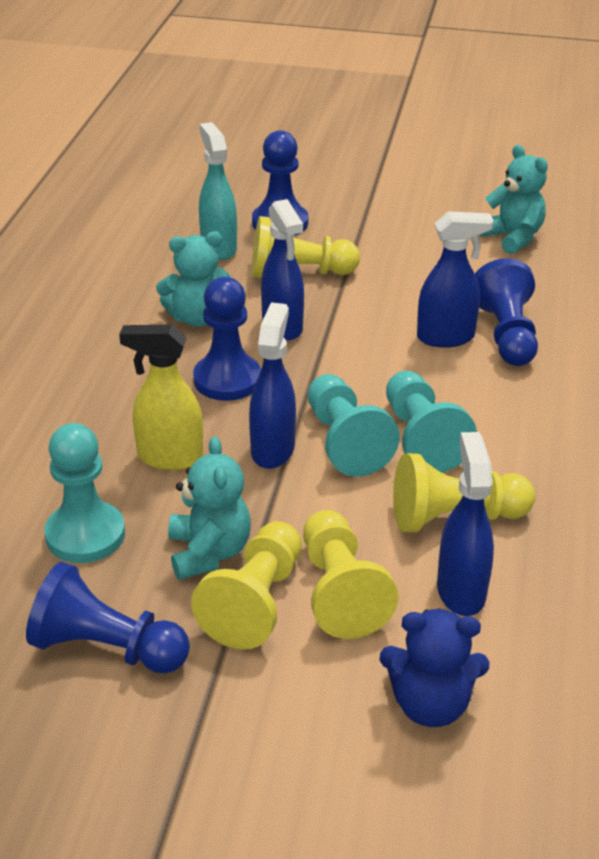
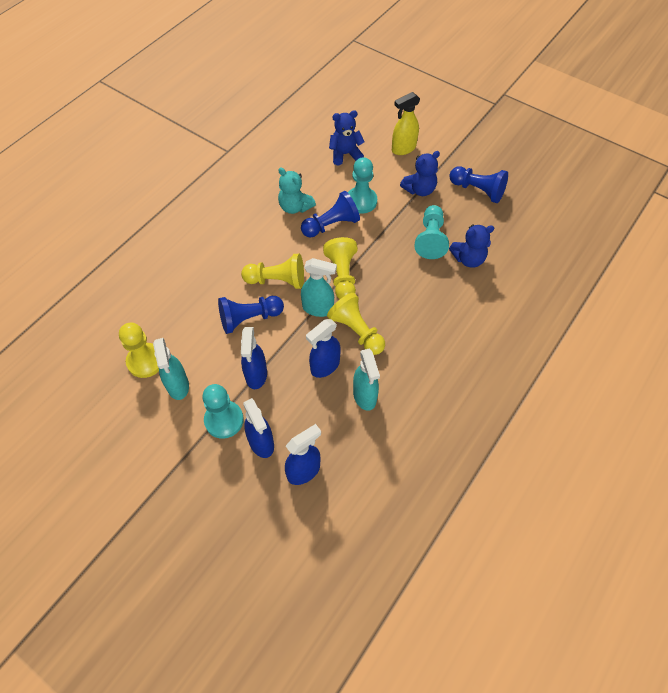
blue pawn: 4 -> 3
blue teddy bear: 1 -> 3
turquoise spray bottle: 1 -> 3
turquoise teddy bear: 3 -> 1

